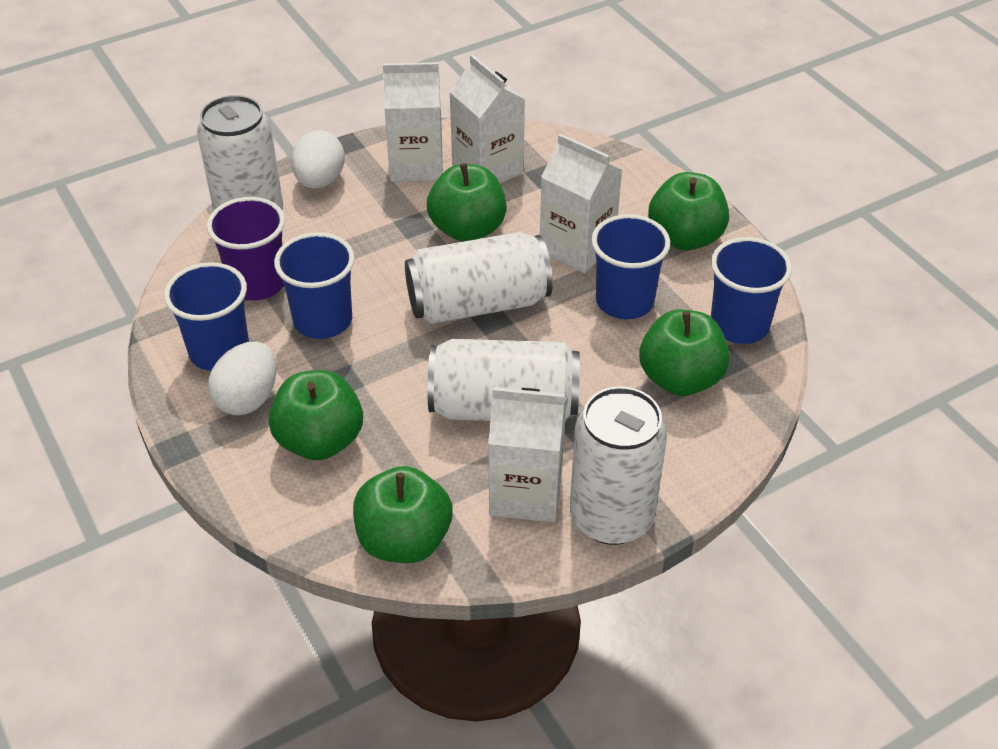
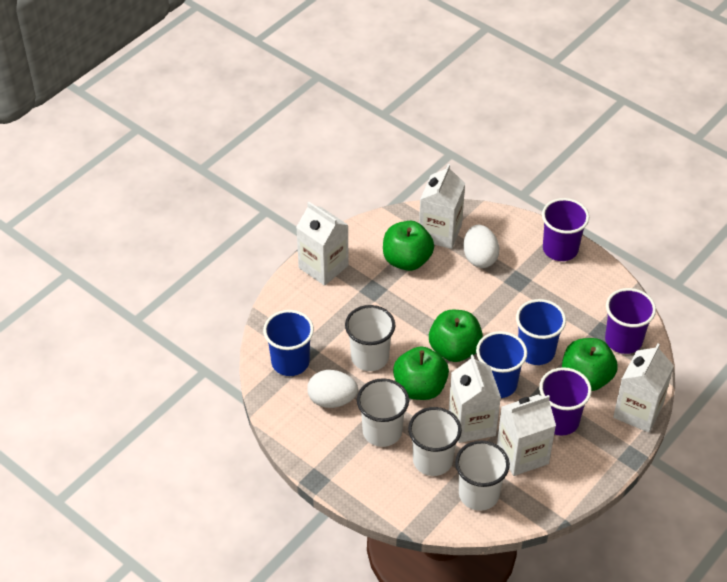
blue cup: 4 -> 3
green apple: 5 -> 4
purple cup: 1 -> 3
white can: 4 -> 0
white carton: 4 -> 5
white cup: 0 -> 4

